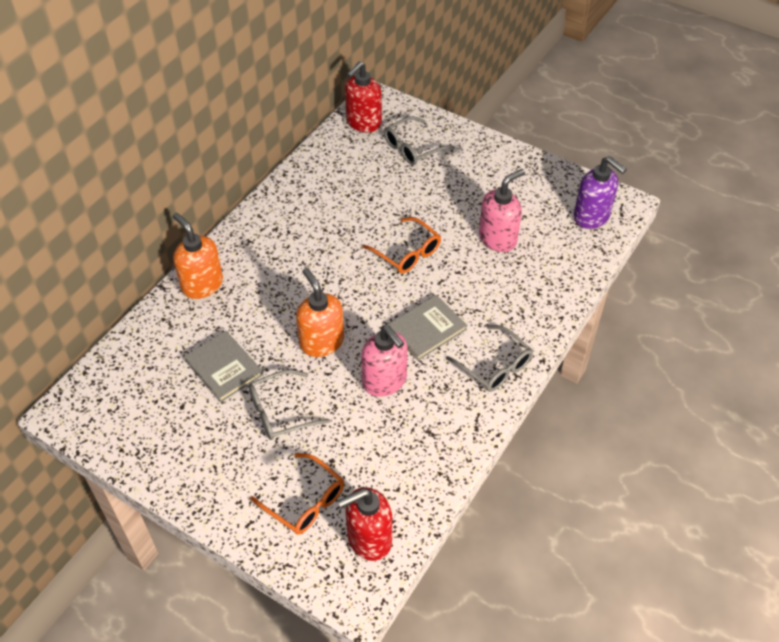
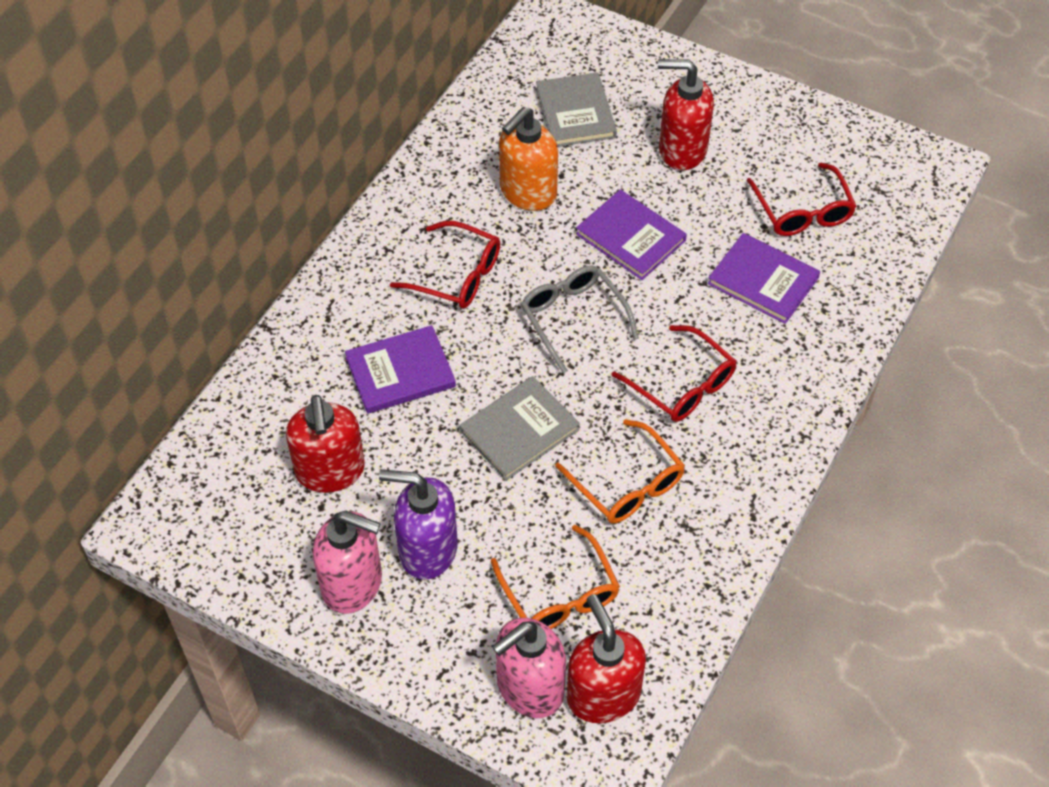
grey glasses: 3 -> 1
orange soap dispenser: 2 -> 1
purple book: 0 -> 3
red glasses: 0 -> 3
red soap dispenser: 2 -> 3

